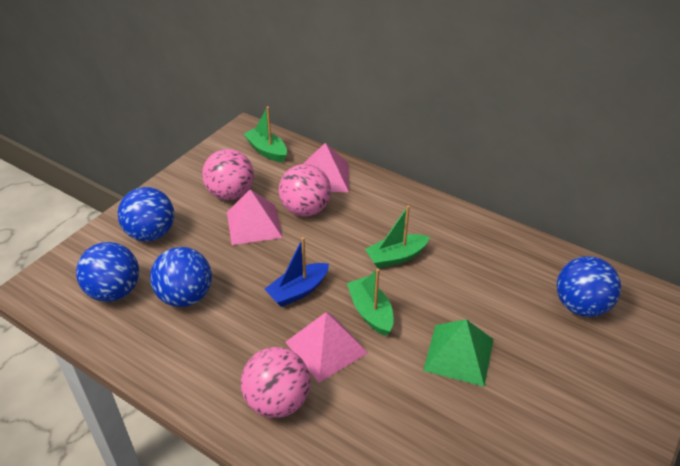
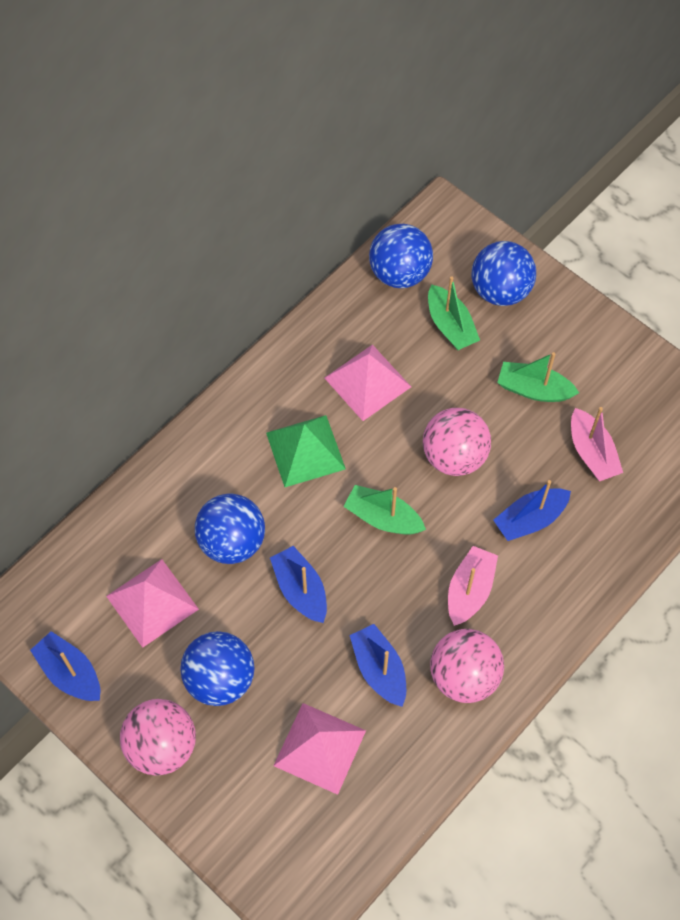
blue boat: 1 -> 4
pink boat: 0 -> 2

